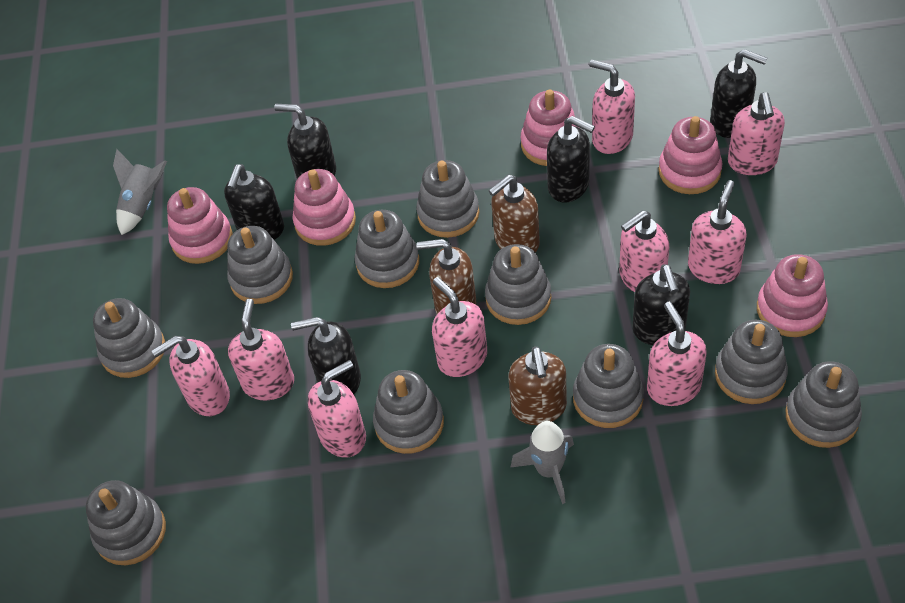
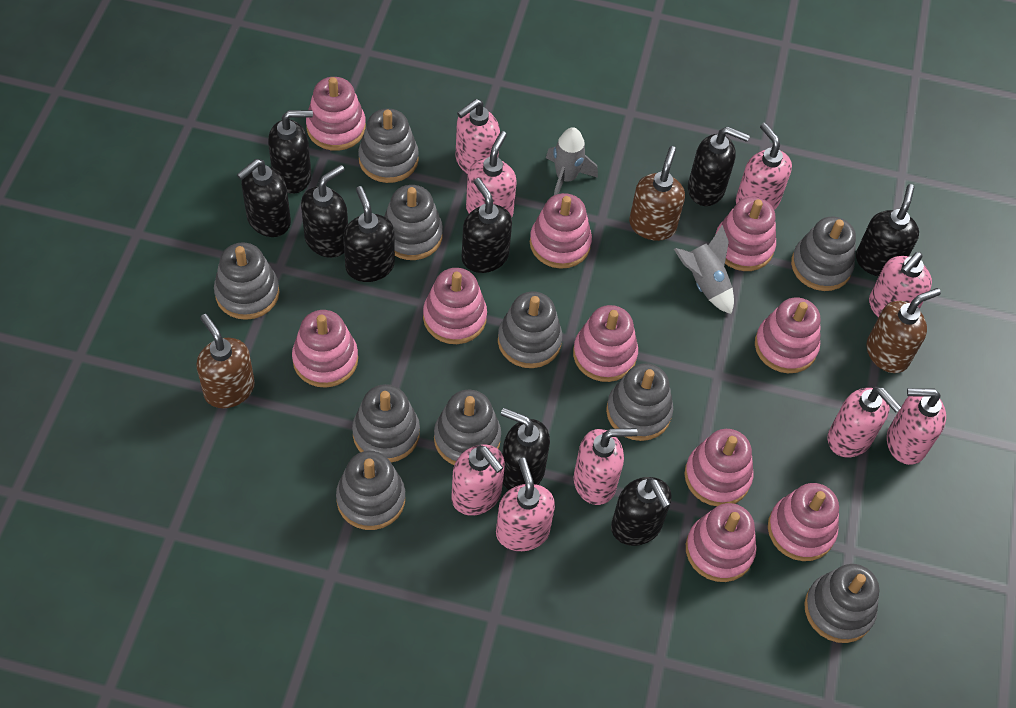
black soap dispenser: 6 -> 9
pink stacking toy: 5 -> 10

